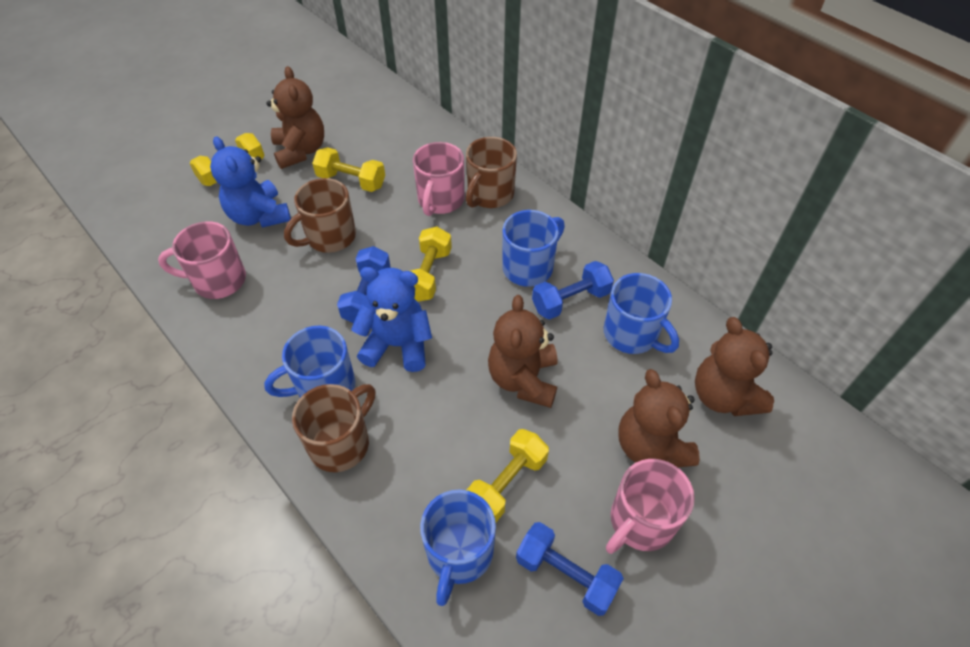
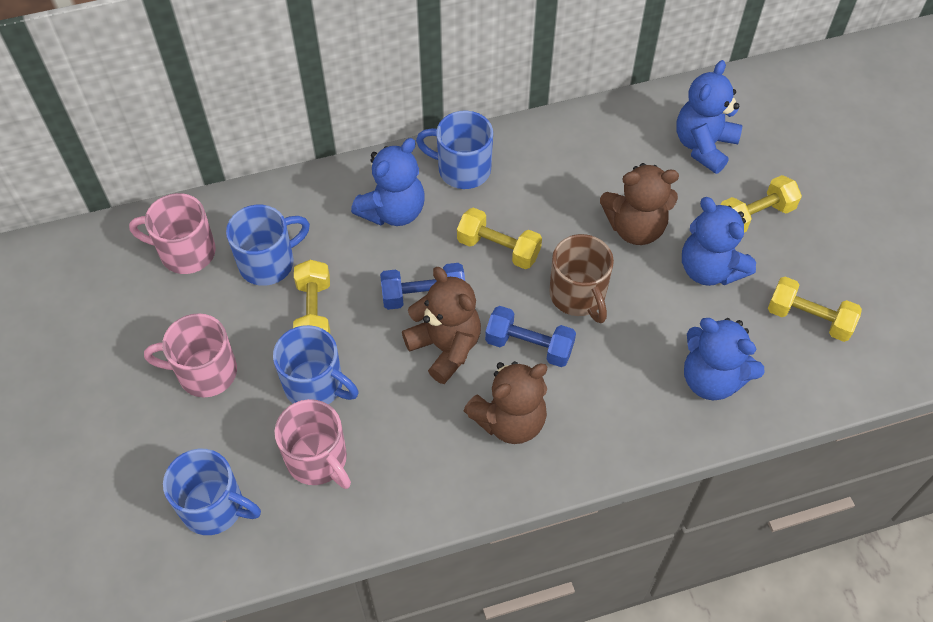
blue dumbbell: 3 -> 2
blue teddy bear: 2 -> 4
brown mug: 3 -> 1
brown teddy bear: 4 -> 3

